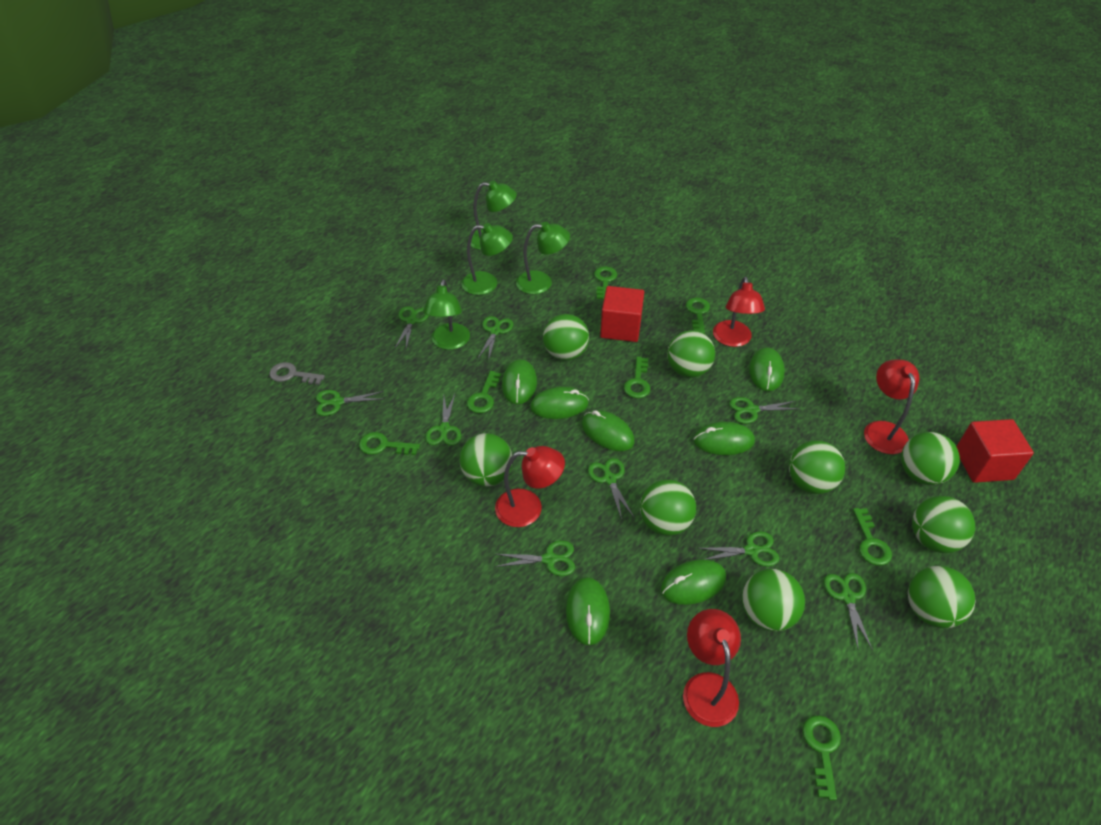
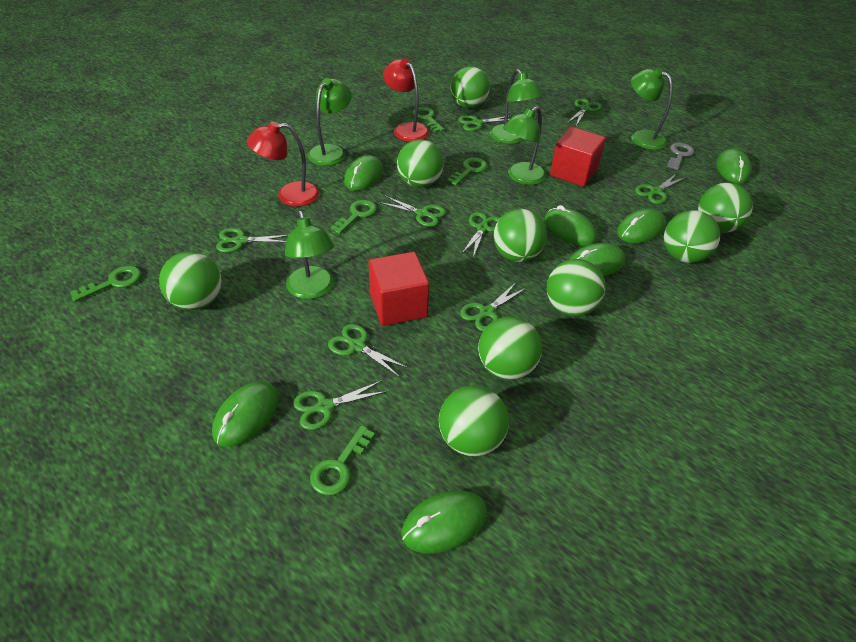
green key: 7 -> 5
green lamp: 4 -> 5
red lamp: 4 -> 2

